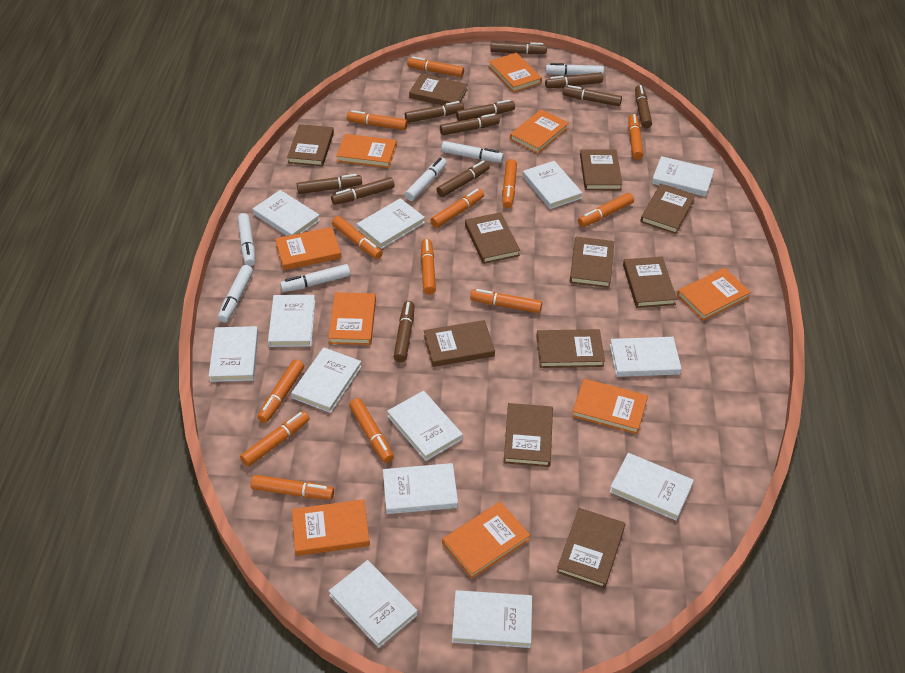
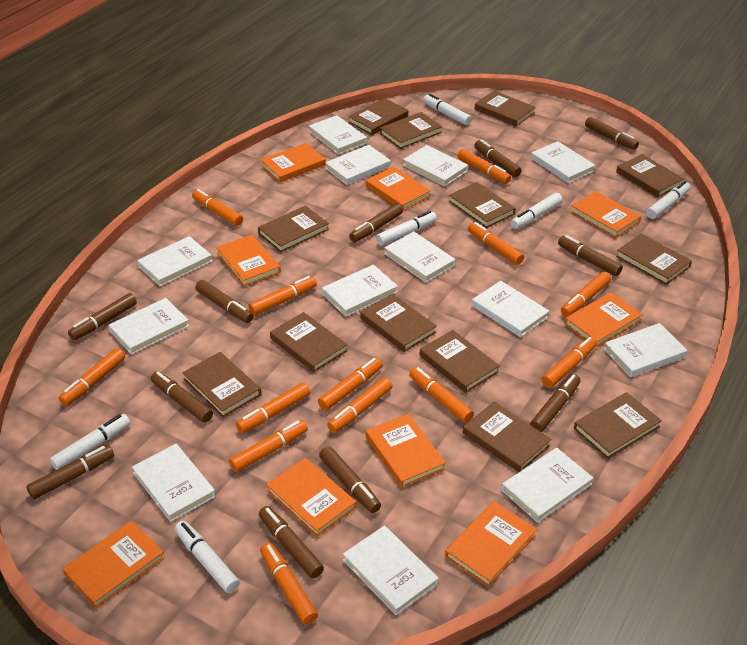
brown book: 11 -> 13

